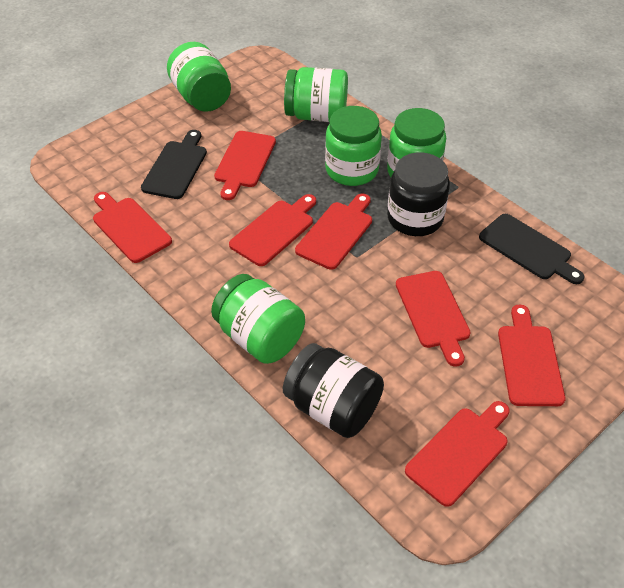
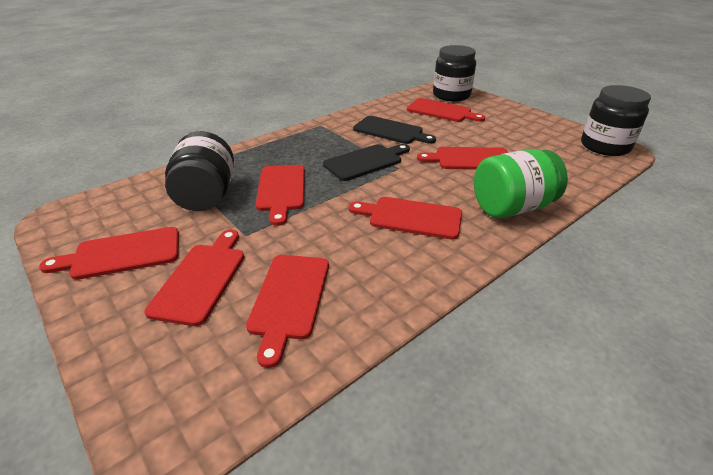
black jar: 2 -> 3
green jar: 5 -> 1

